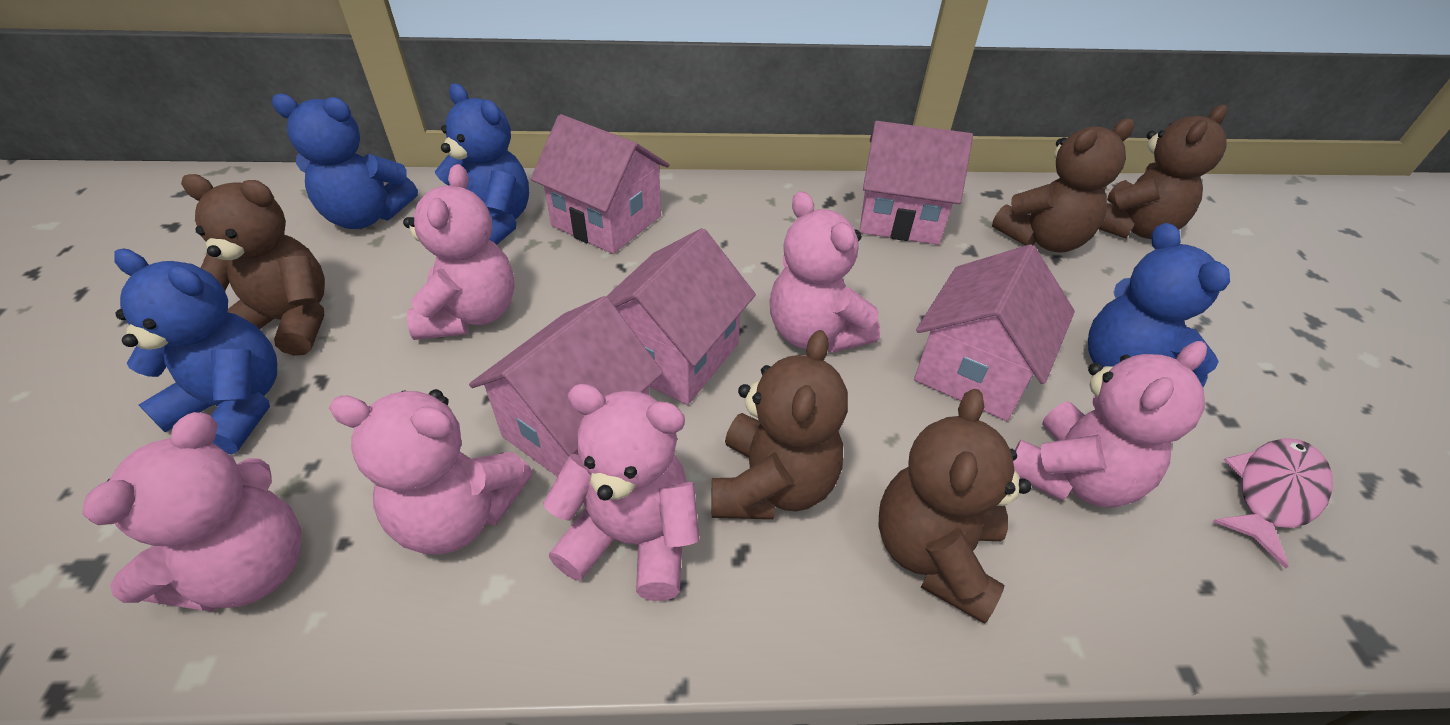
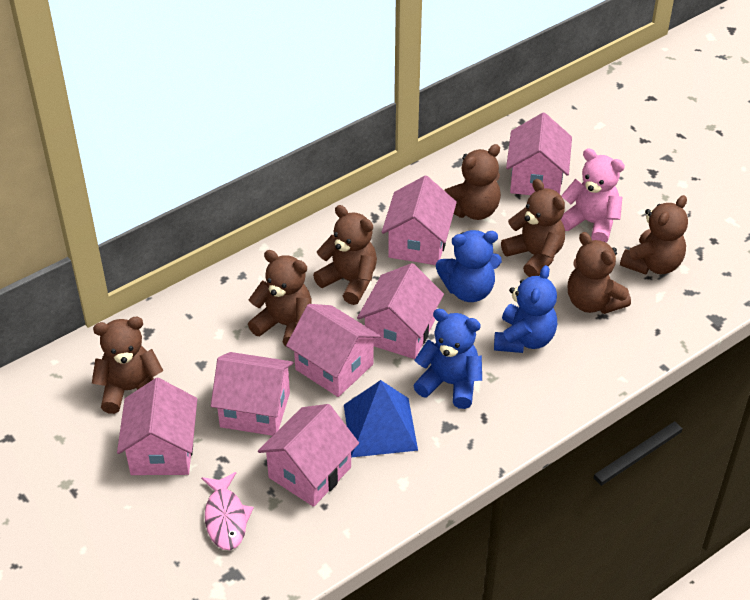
blue pyramid: 0 -> 1
blue teddy bear: 4 -> 3
brown teddy bear: 5 -> 7
pink house: 5 -> 7
pink teddy bear: 6 -> 1

